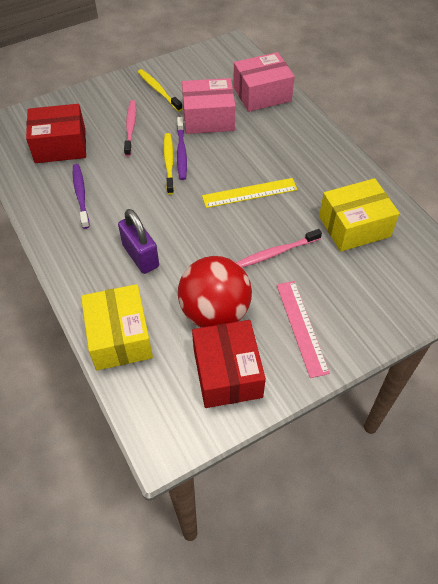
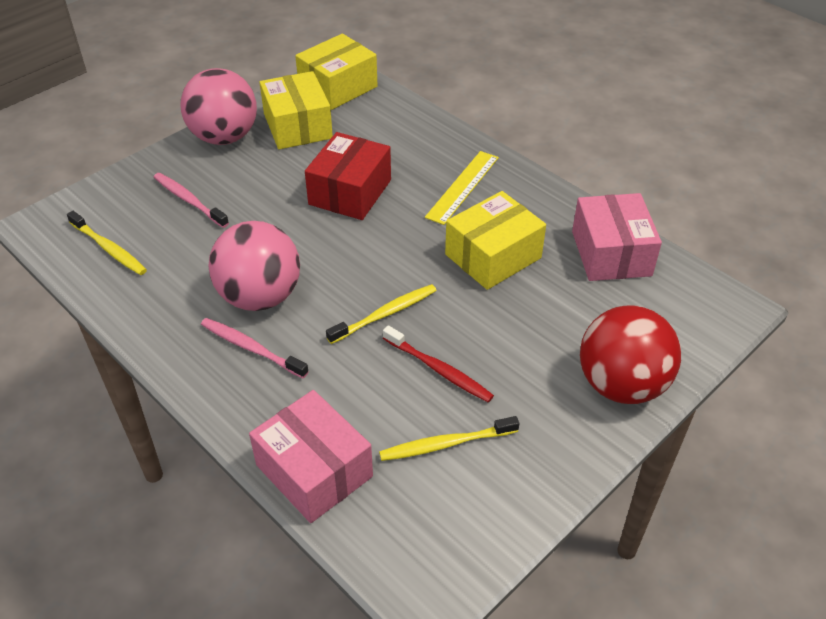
pink ball: 0 -> 2
pink ruler: 1 -> 0
purple padlock: 1 -> 0
purple toothbrush: 2 -> 0
red box: 2 -> 1
red toothbrush: 0 -> 1
yellow box: 2 -> 3
yellow toothbrush: 2 -> 3

